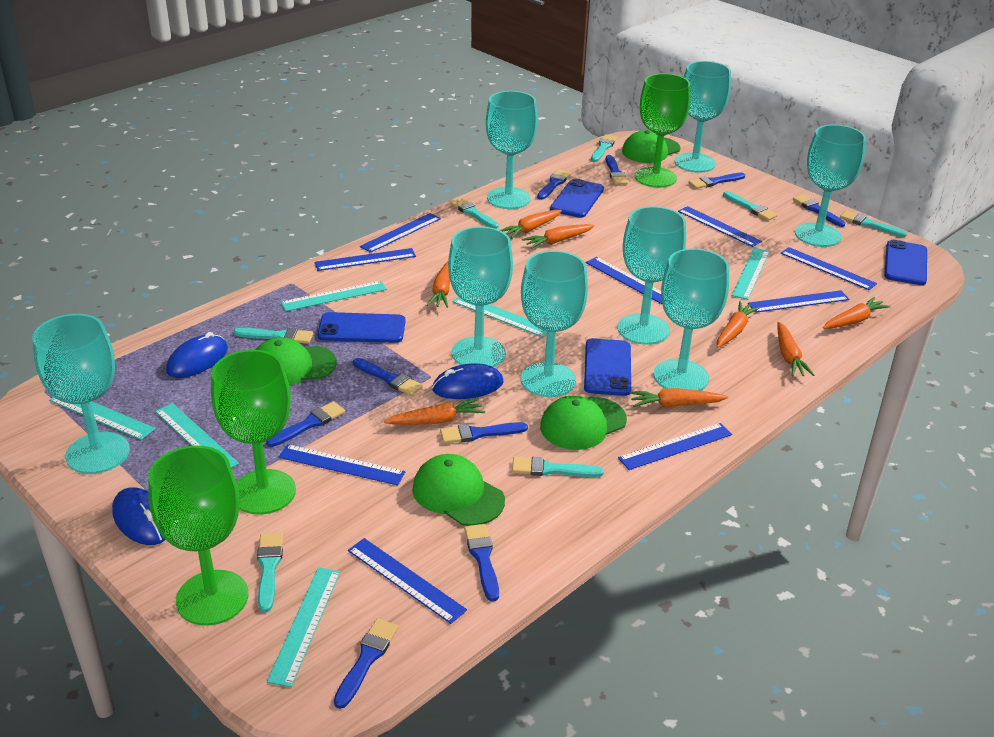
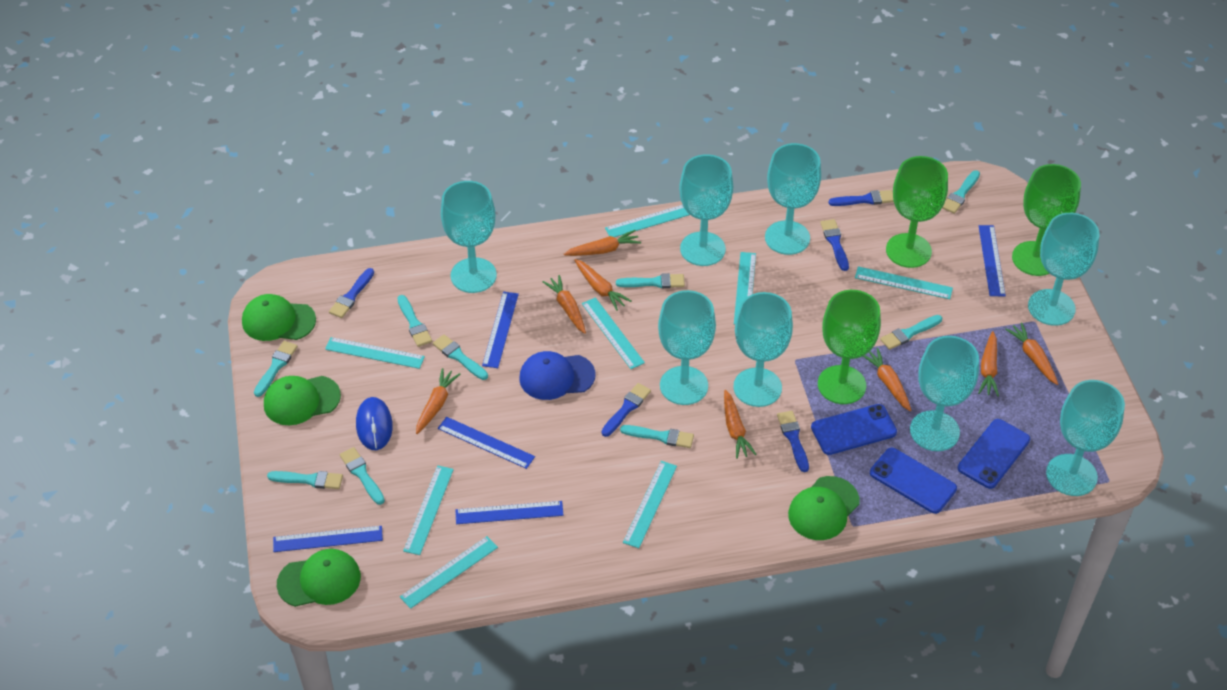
blue brush: 9 -> 5
blue cap: 0 -> 1
blue mouse: 3 -> 1
blue phone: 4 -> 3
blue ruler: 9 -> 5
turquoise brush: 7 -> 9
turquoise ruler: 6 -> 8

